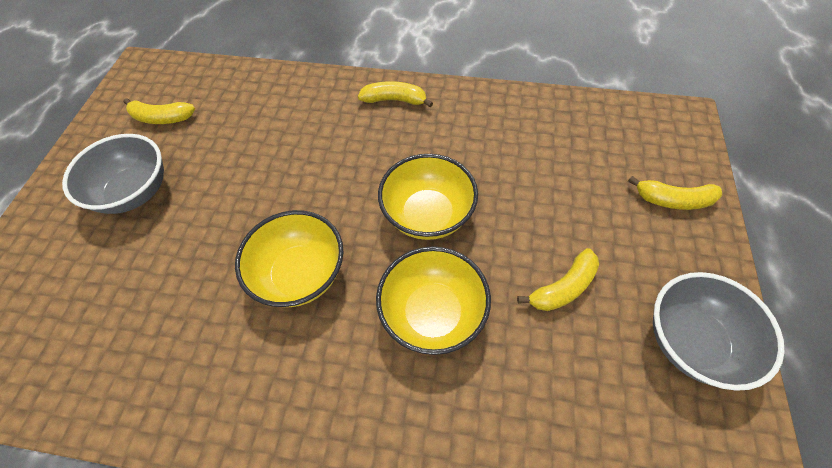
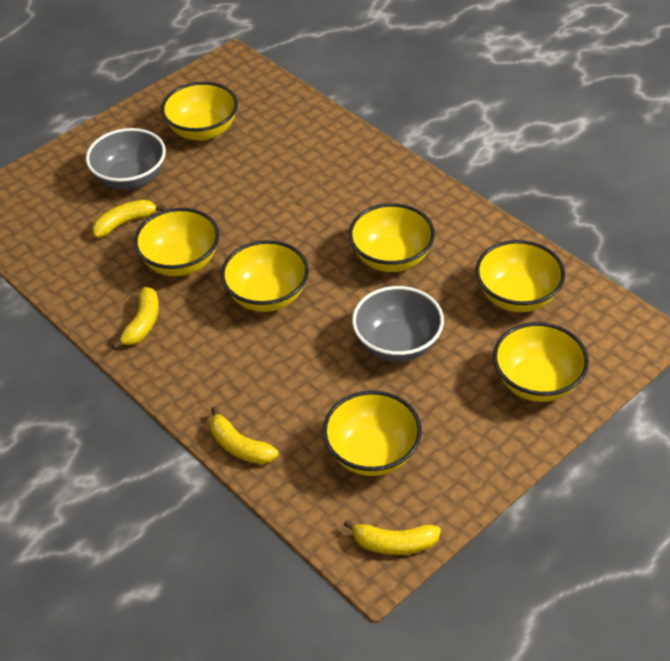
yellow bowl: 3 -> 7

